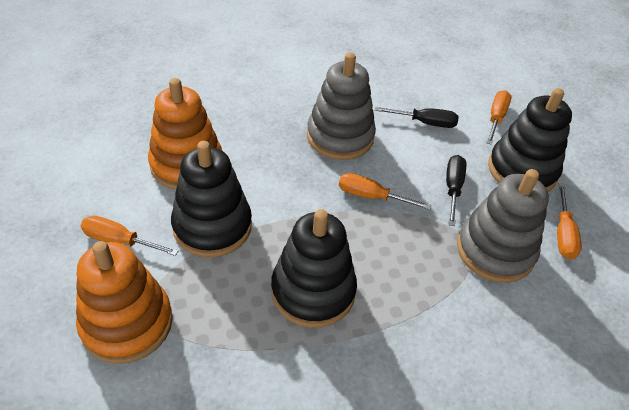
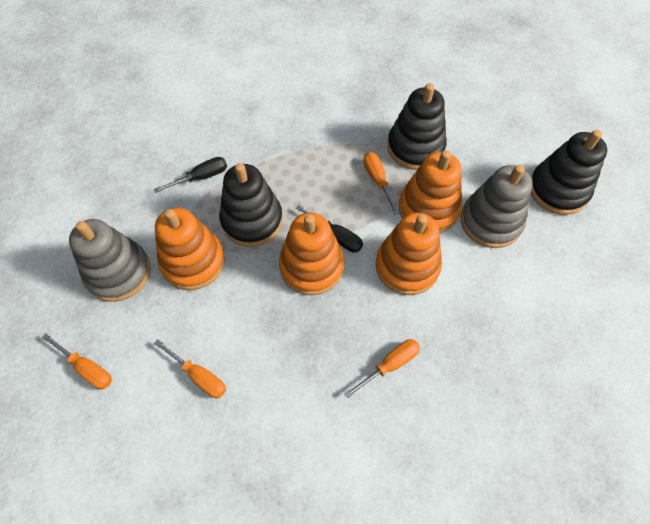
orange stacking toy: 2 -> 4

